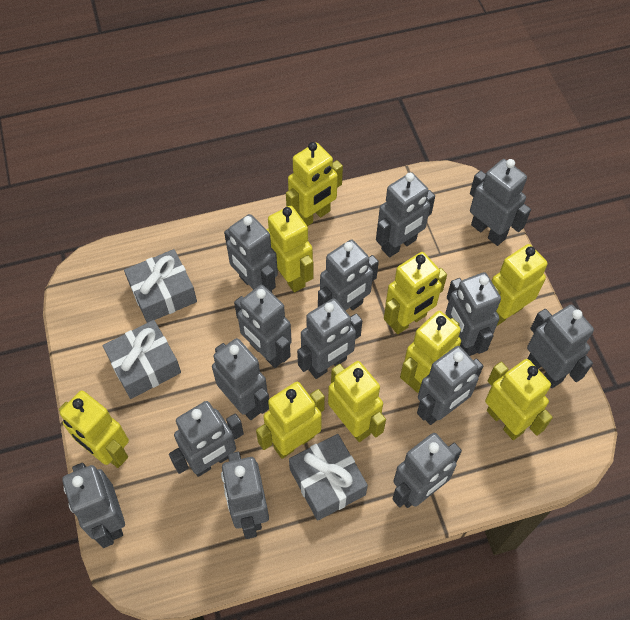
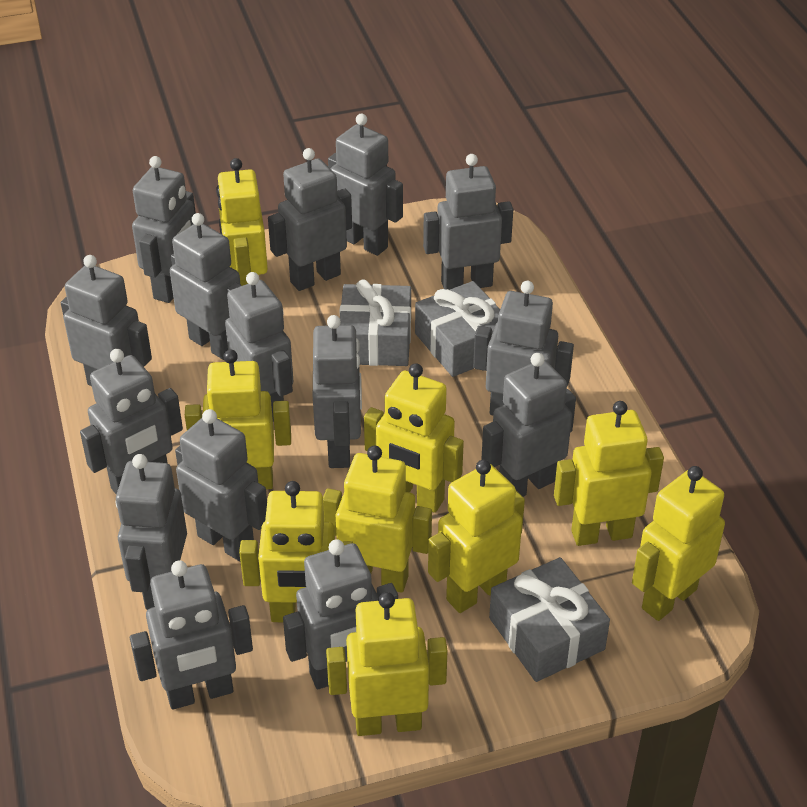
grey robot: 14 -> 15

